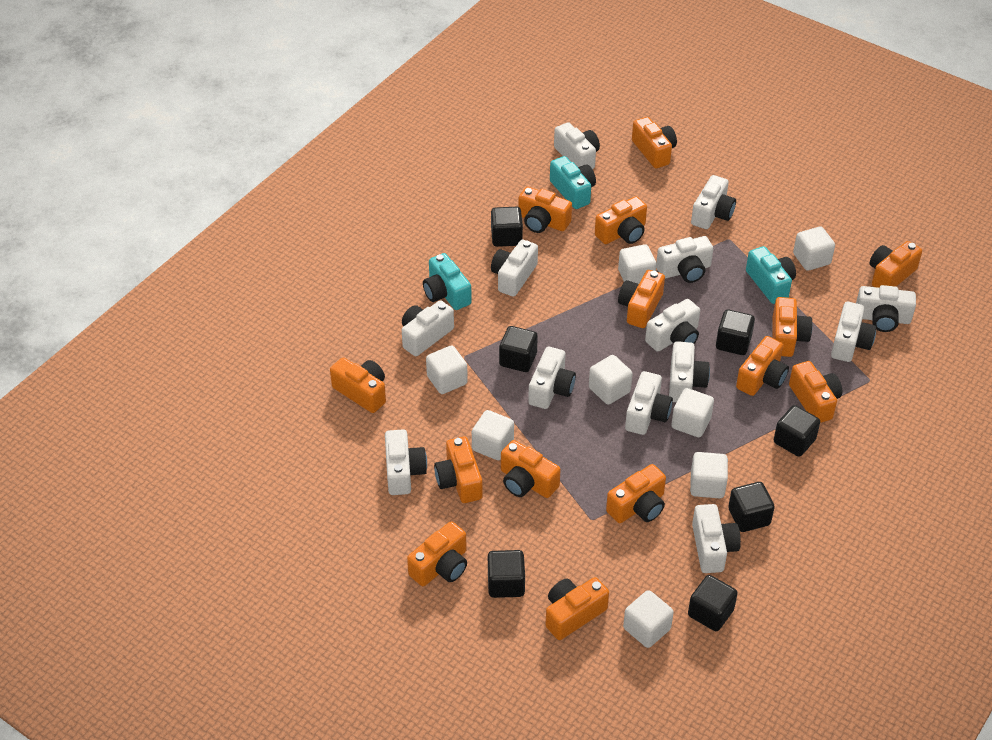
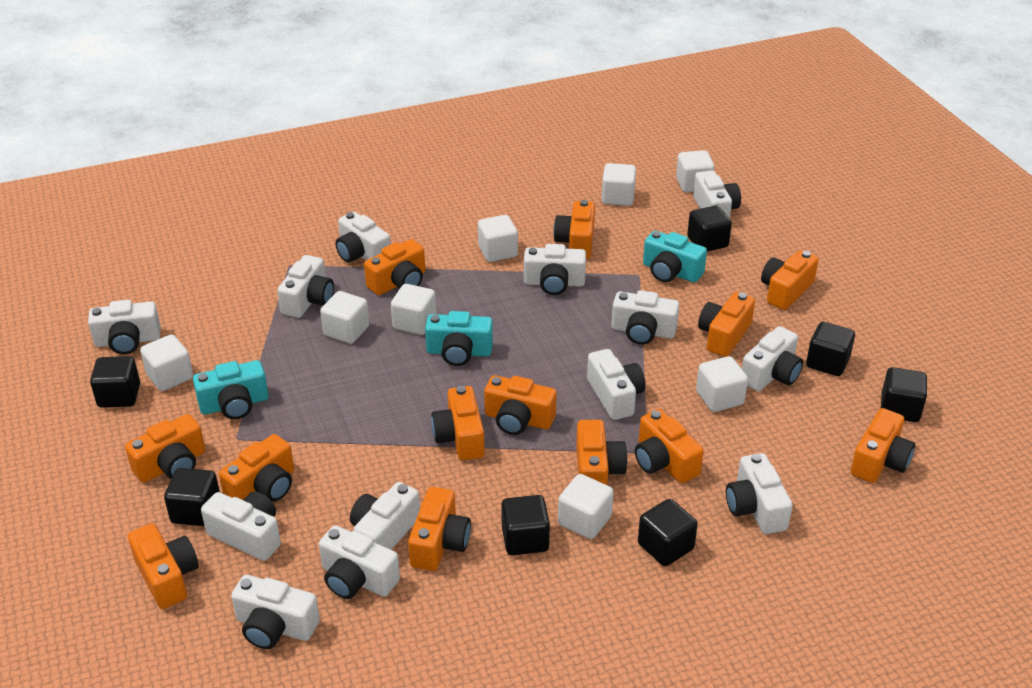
orange camera: 14 -> 13

